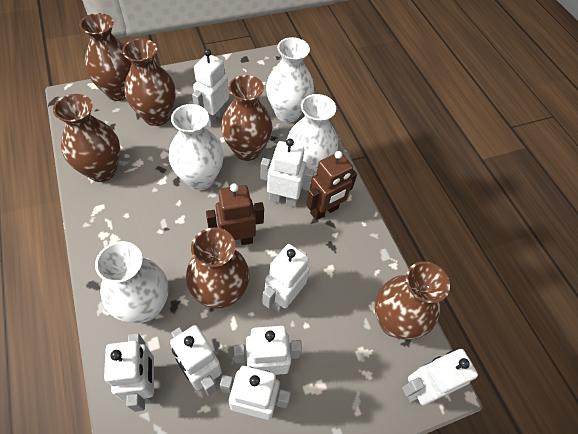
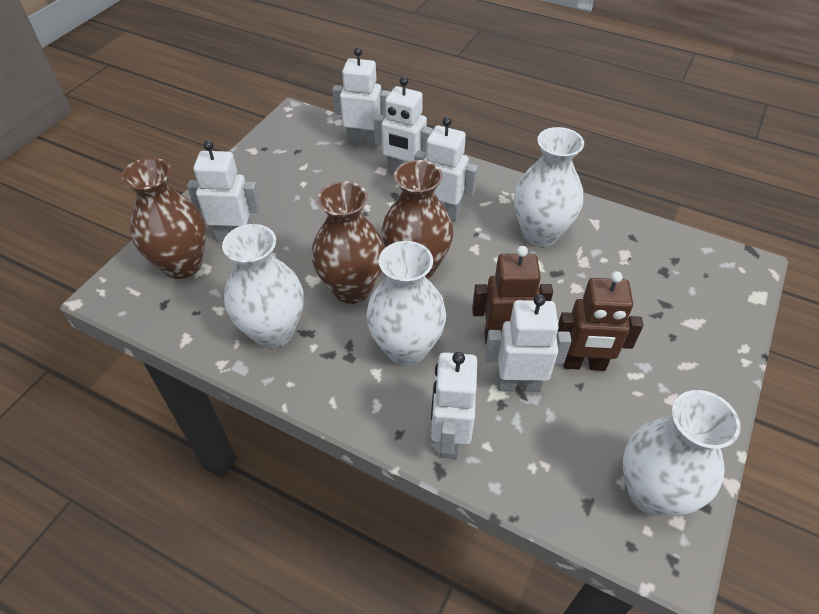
brown vase: 6 -> 3
white robot: 8 -> 6

